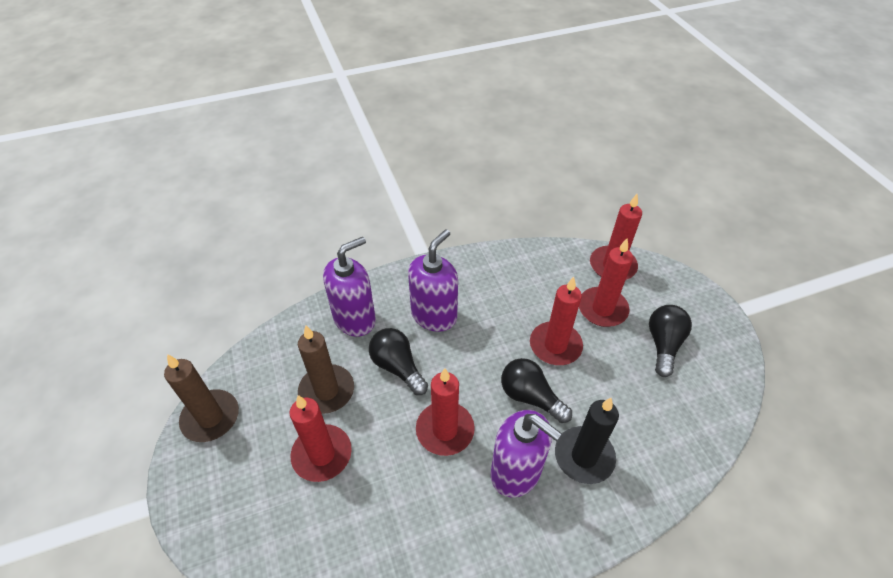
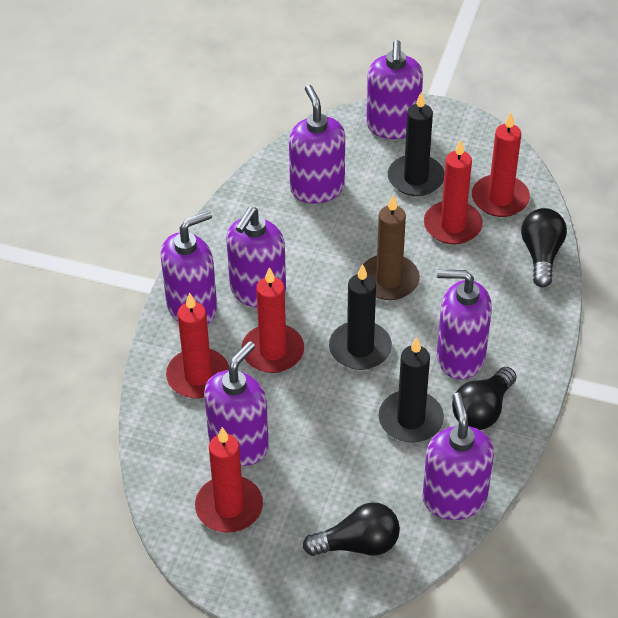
black candle: 1 -> 3
brown candle: 2 -> 1
purple soap dispenser: 3 -> 7

